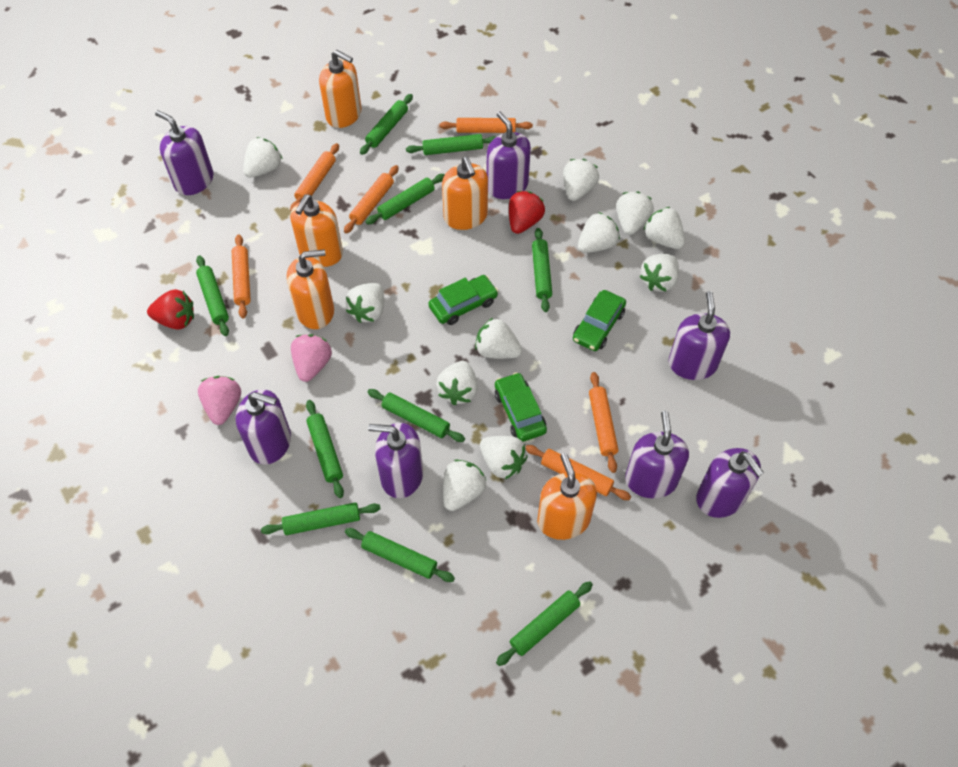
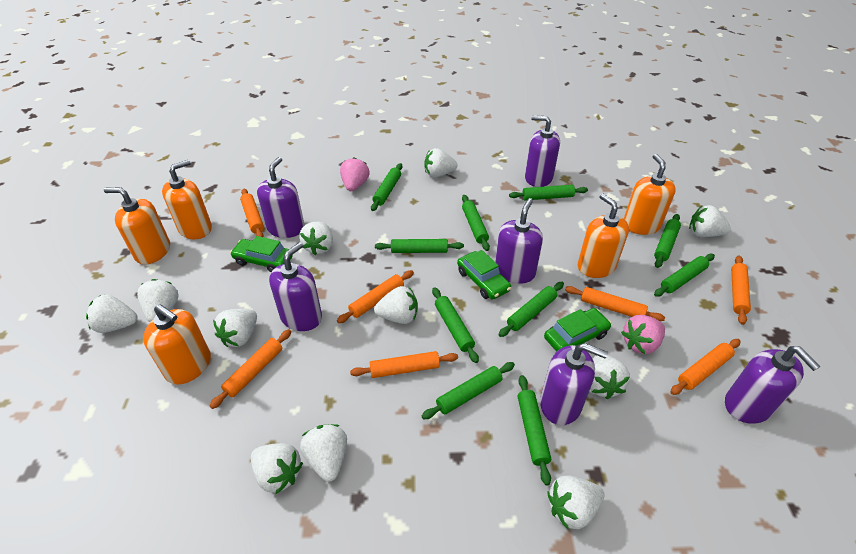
orange rolling pin: 6 -> 7
purple soap dispenser: 7 -> 6
red strawberry: 2 -> 0

